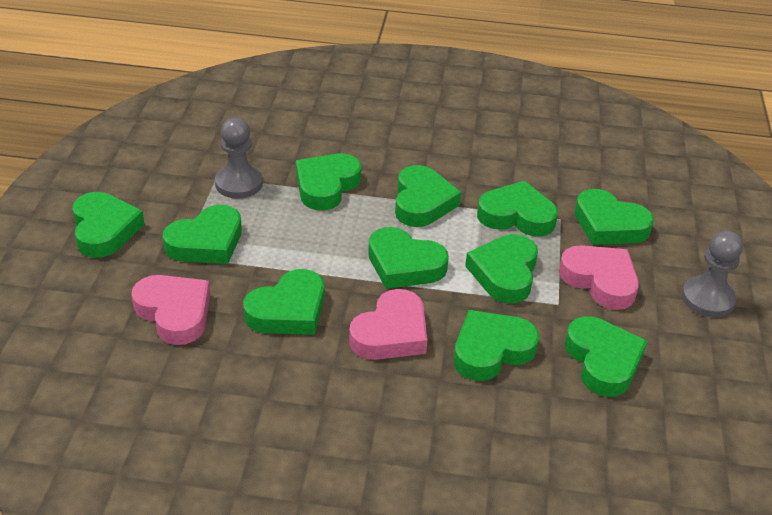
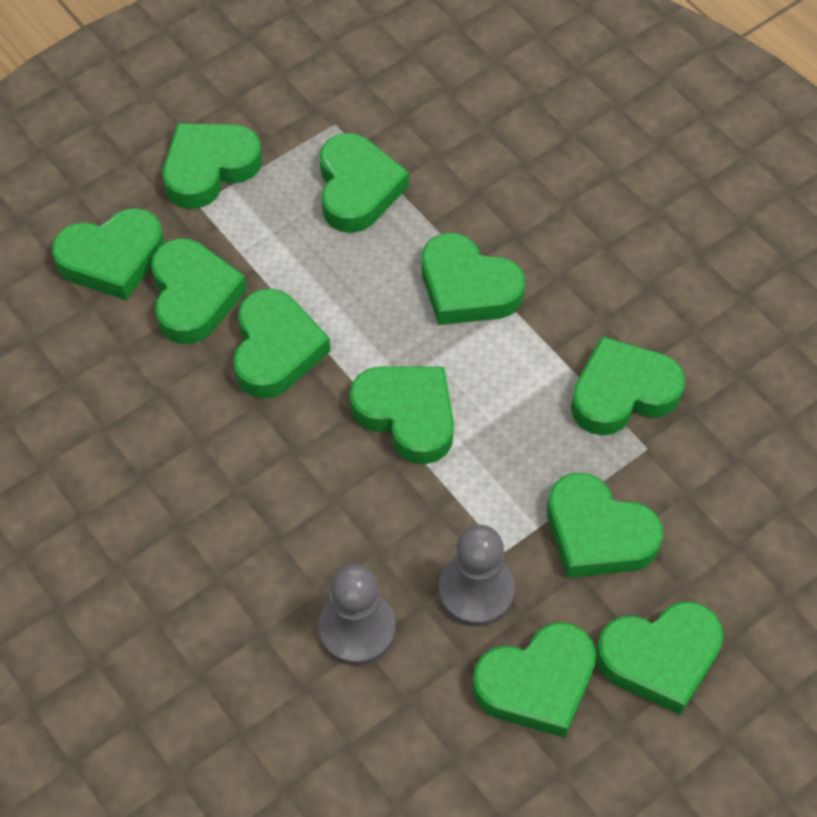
pink heart: 3 -> 0

